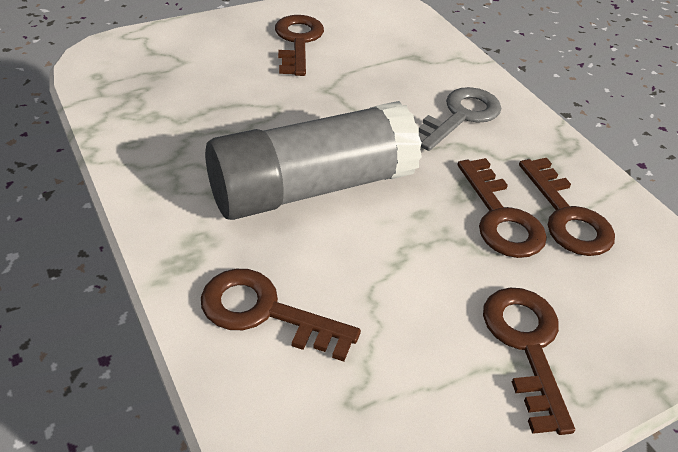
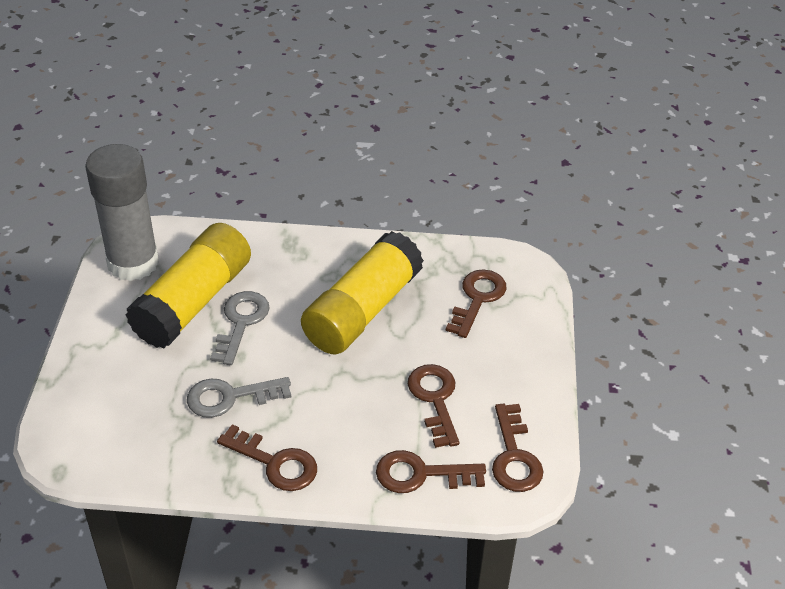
grey key: 1 -> 2
yellow glue stick: 0 -> 2

